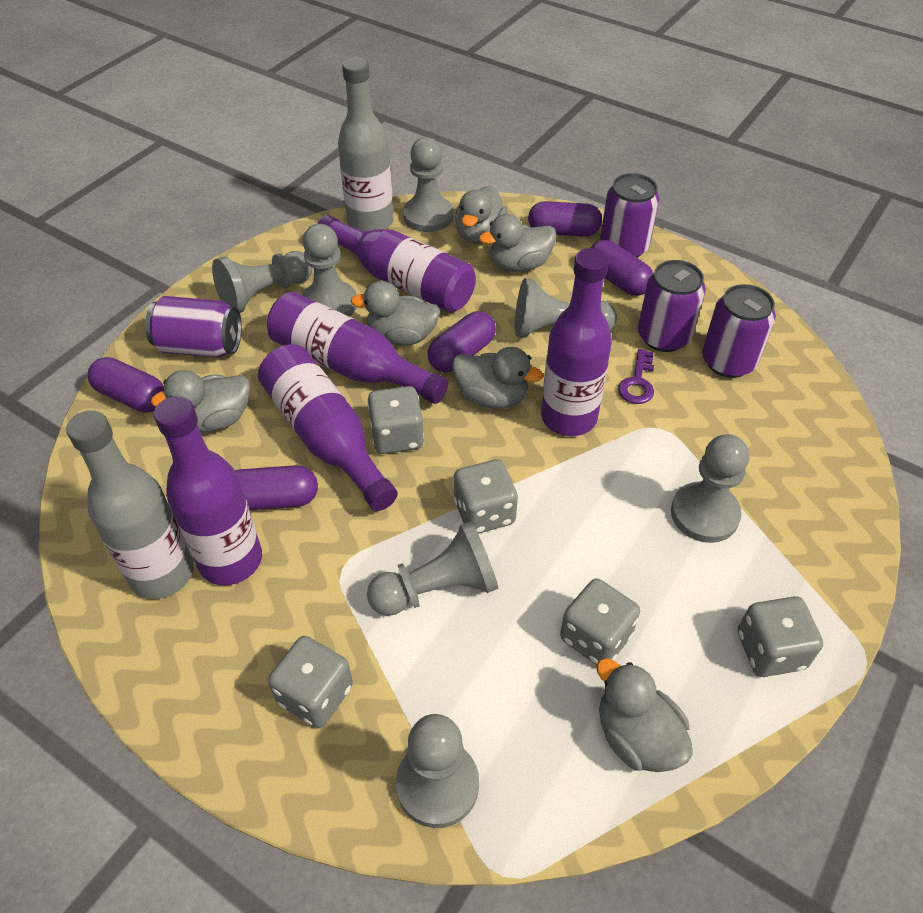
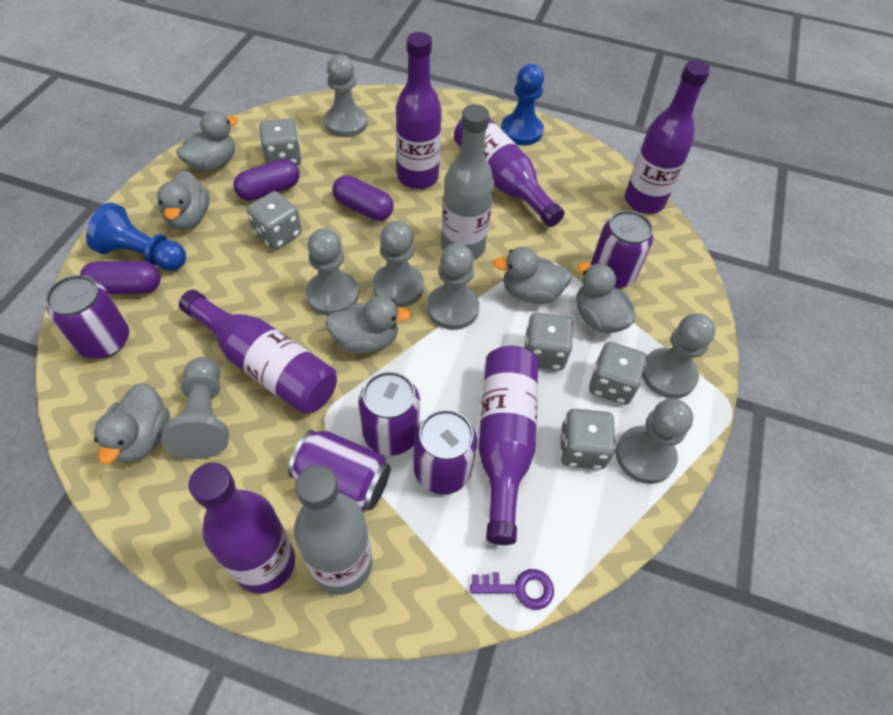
blue pawn: 0 -> 2
purple bottle: 5 -> 6
purple can: 4 -> 5
purple capsule: 5 -> 3

